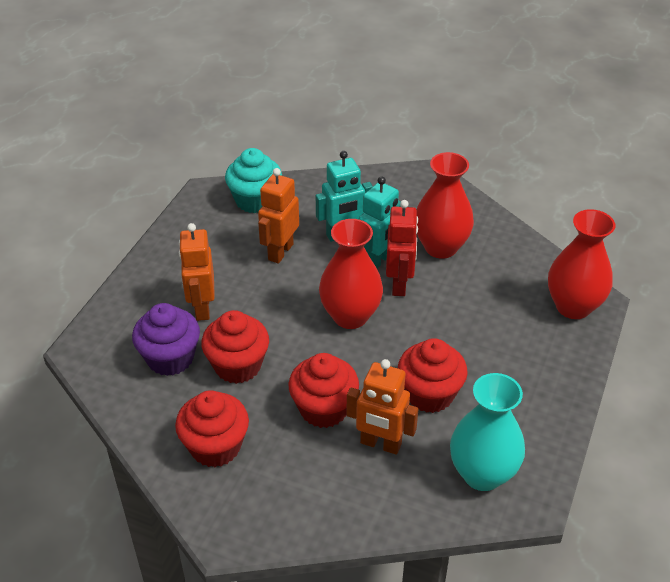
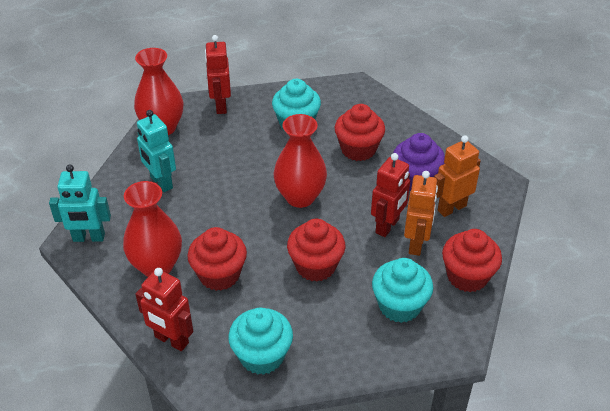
orange robot: 3 -> 2
red robot: 1 -> 3
turquoise cupcake: 1 -> 3
turquoise vase: 1 -> 0

